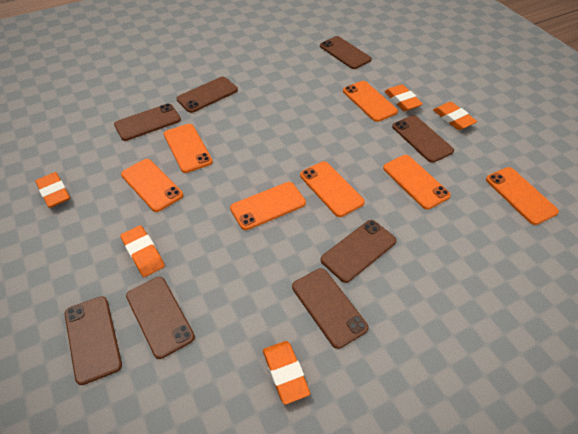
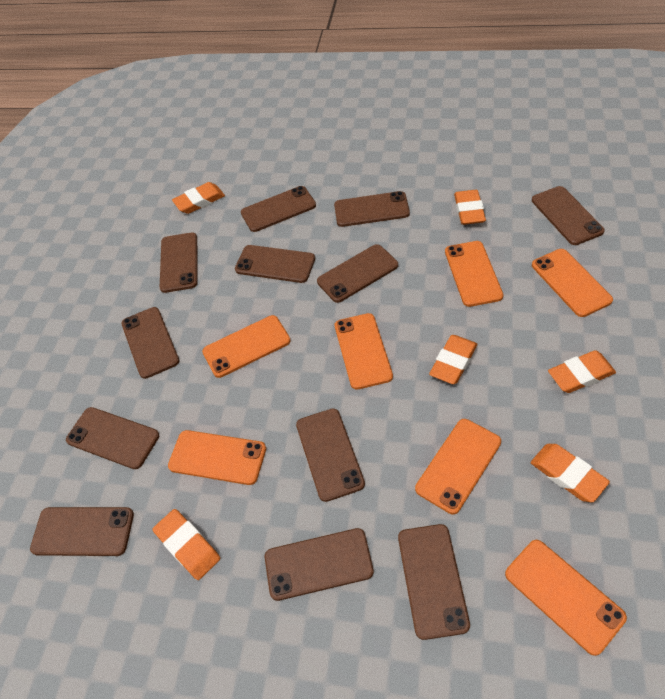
brown phone: 8 -> 12
orange eraser: 5 -> 6

